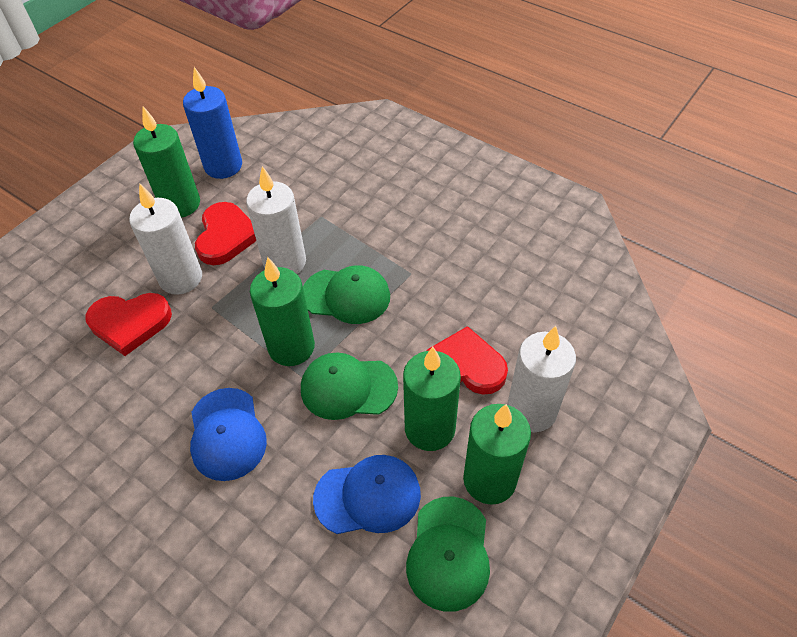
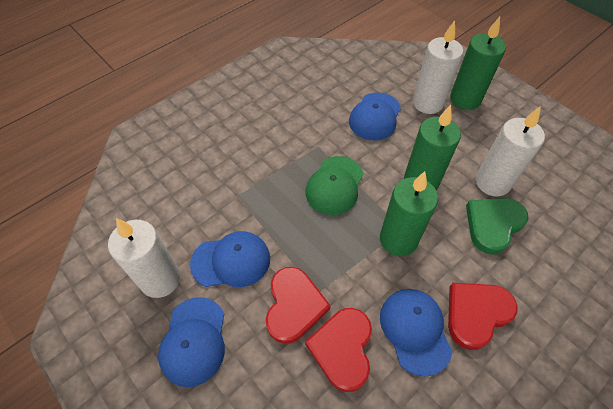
blue candle: 1 -> 0
blue cap: 2 -> 4
green candle: 4 -> 3
green cap: 3 -> 1
green heart: 0 -> 1

